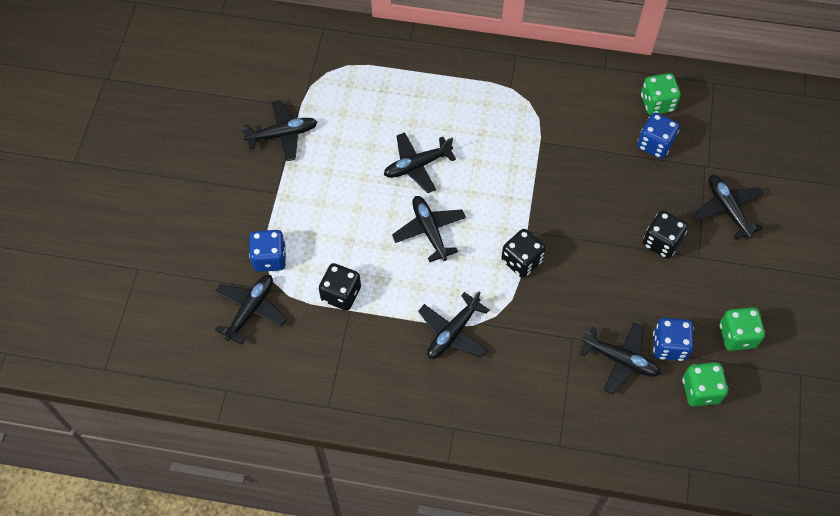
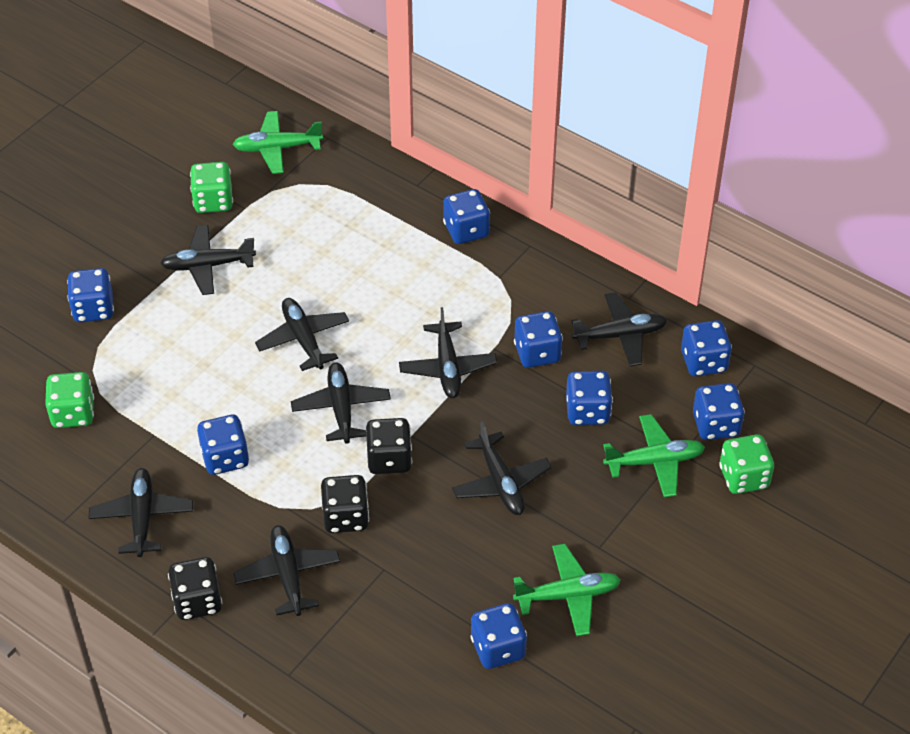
black plane: 7 -> 8
blue dice: 3 -> 8
green plane: 0 -> 3

